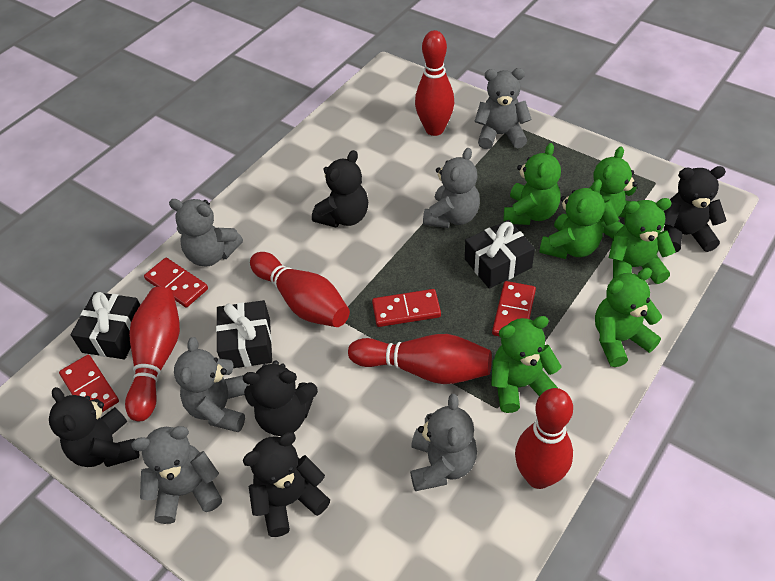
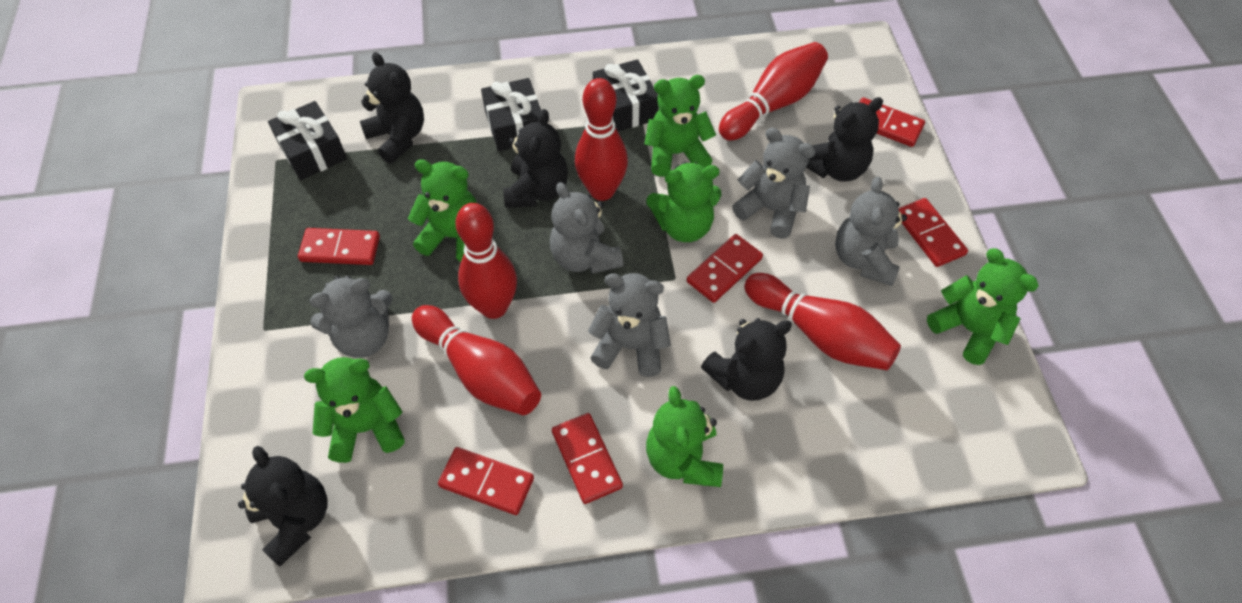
grey teddy bear: 6 -> 5
red domino: 4 -> 6

